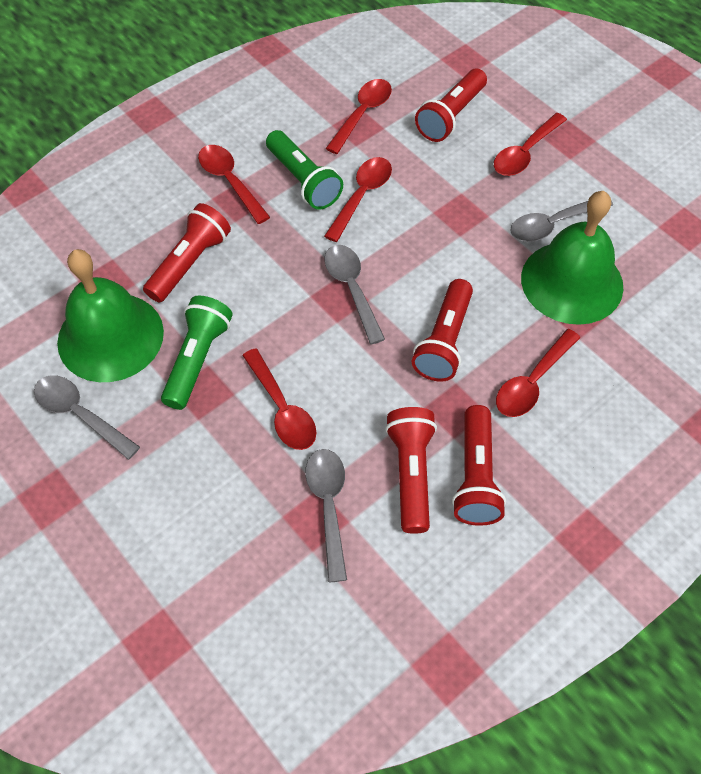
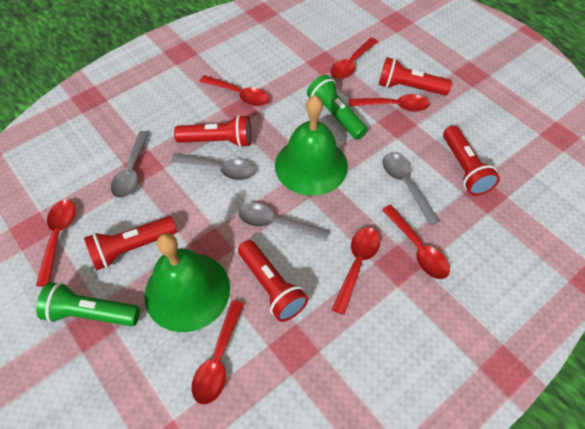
red spoon: 6 -> 7

